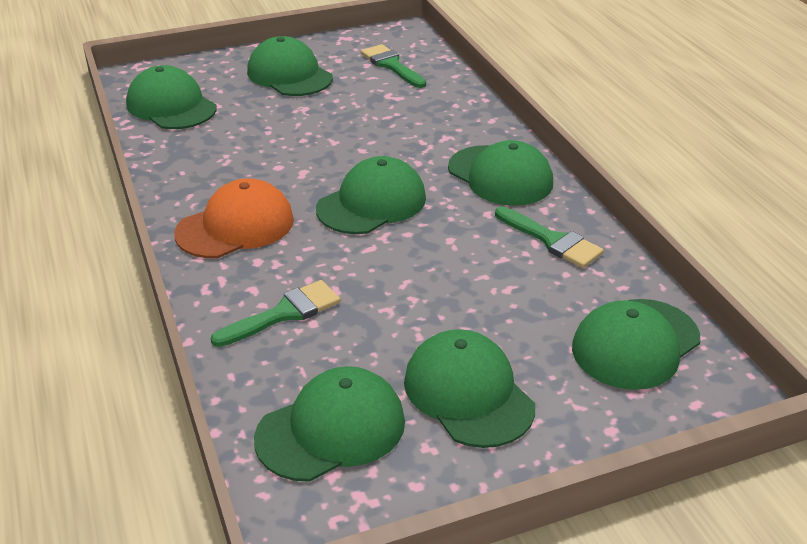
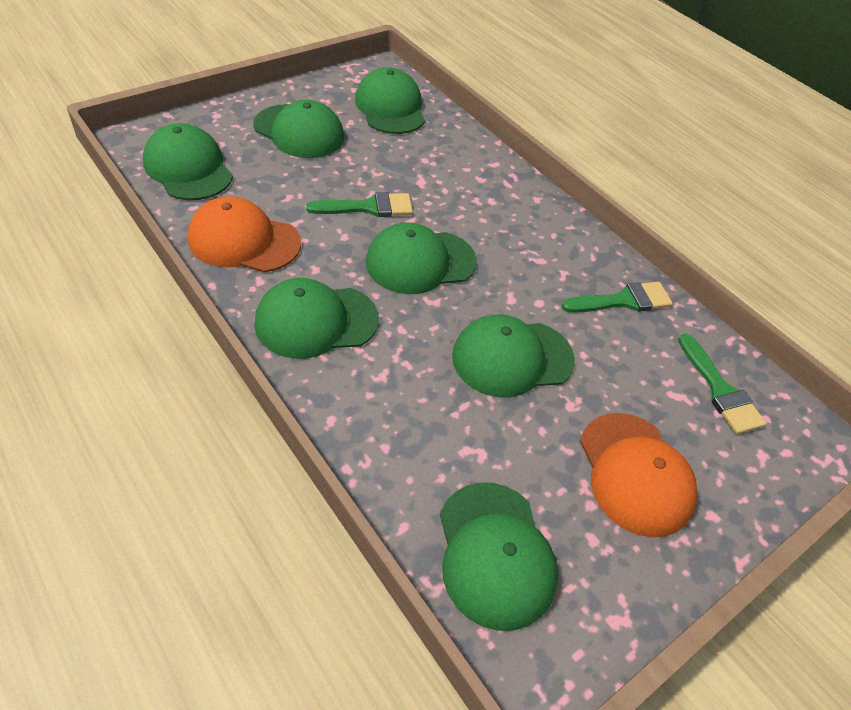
orange cap: 1 -> 2

